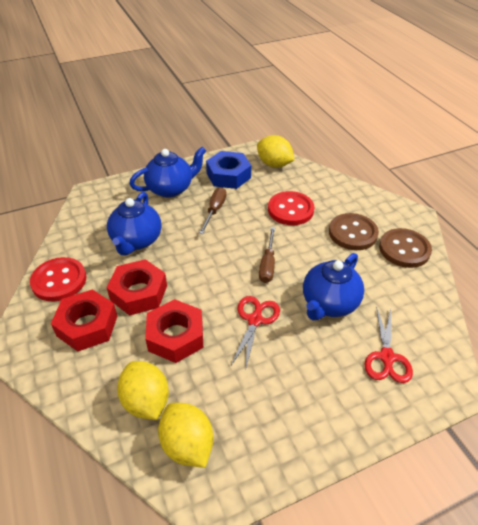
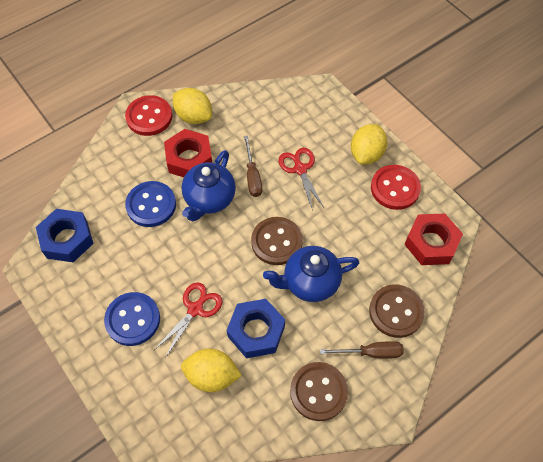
blue button: 0 -> 2
blue nut: 1 -> 2
blue teapot: 3 -> 2
brown button: 2 -> 3
red nut: 3 -> 2

